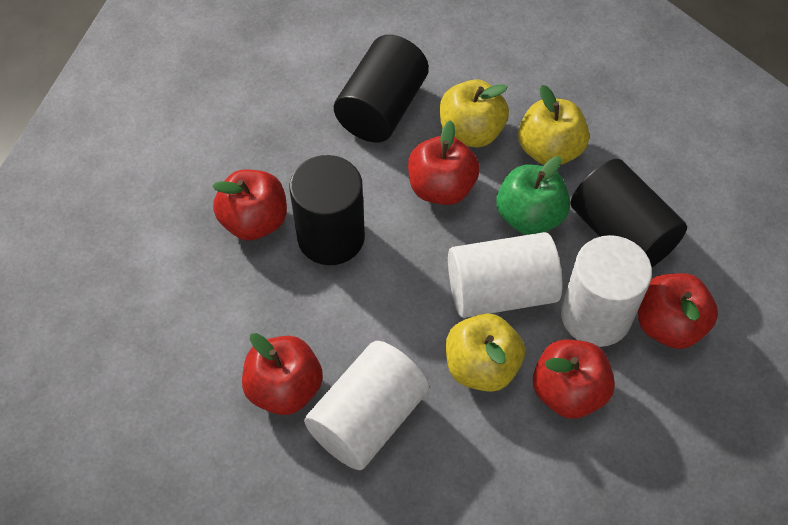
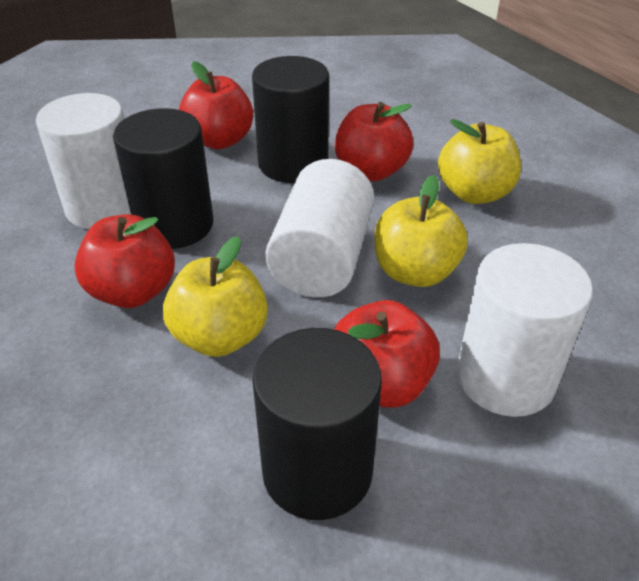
green apple: 1 -> 0
red apple: 5 -> 4

